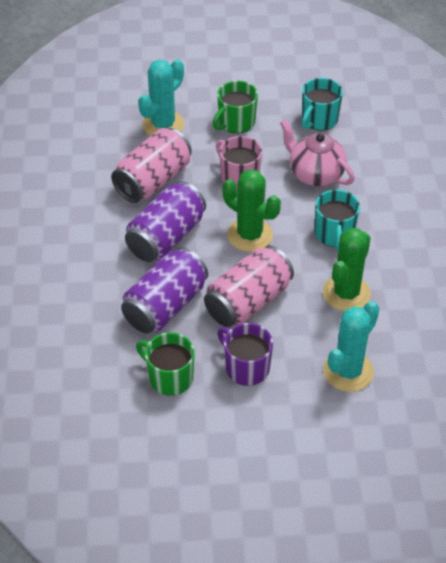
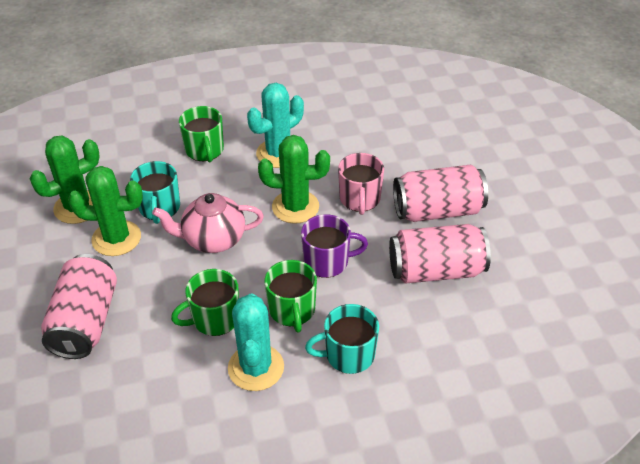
green cactus: 2 -> 3
green mug: 2 -> 3
pink can: 2 -> 3
purple can: 2 -> 0

